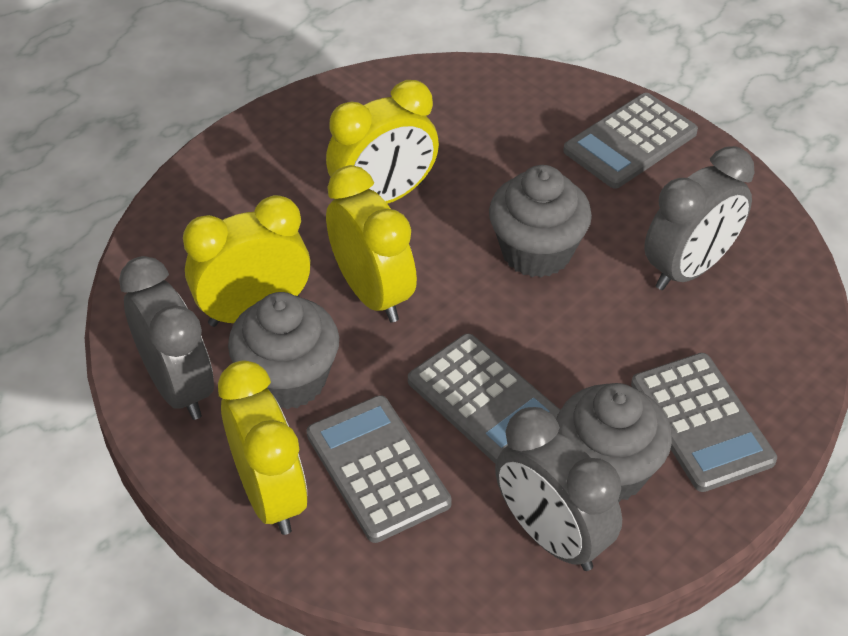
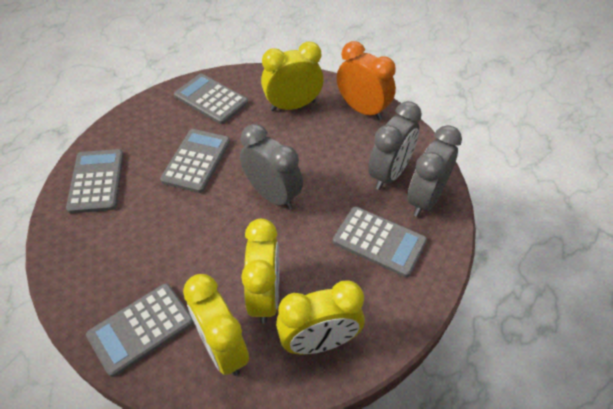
grey calculator: 4 -> 5
grey cupcake: 3 -> 0
orange clock: 0 -> 1

